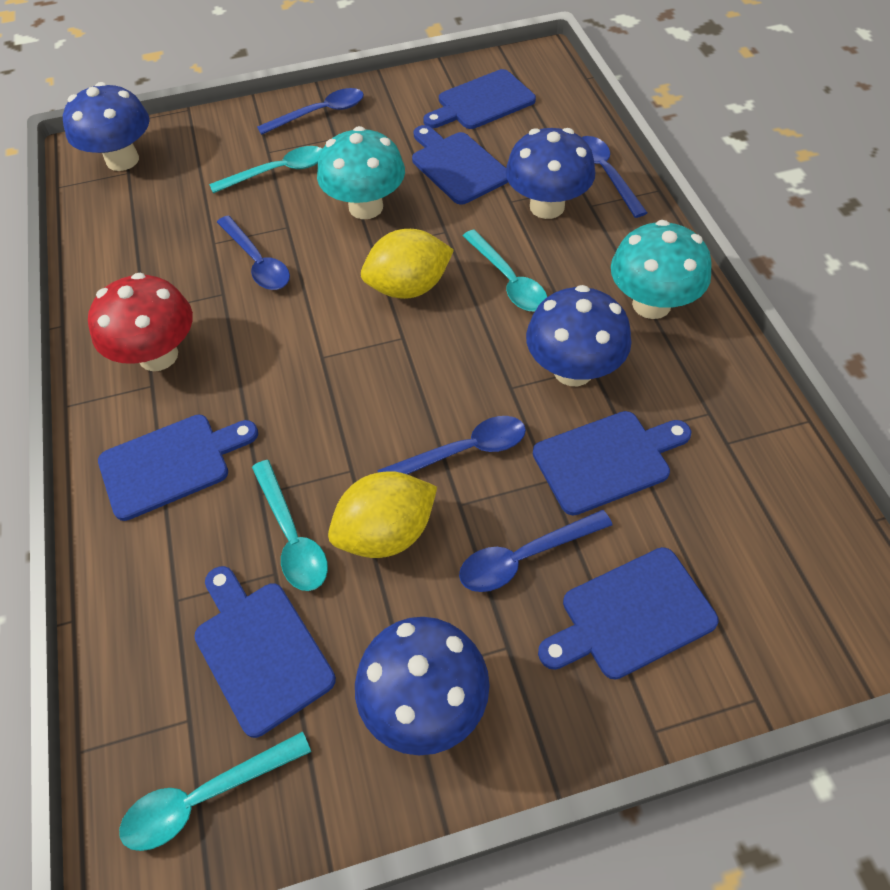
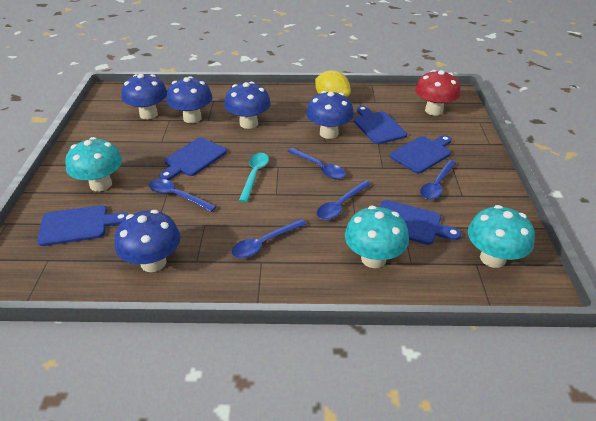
blue cutting board: 6 -> 5
blue mushroom: 4 -> 5
turquoise mushroom: 2 -> 3
turquoise spoon: 4 -> 1
yellow lemon: 2 -> 1

